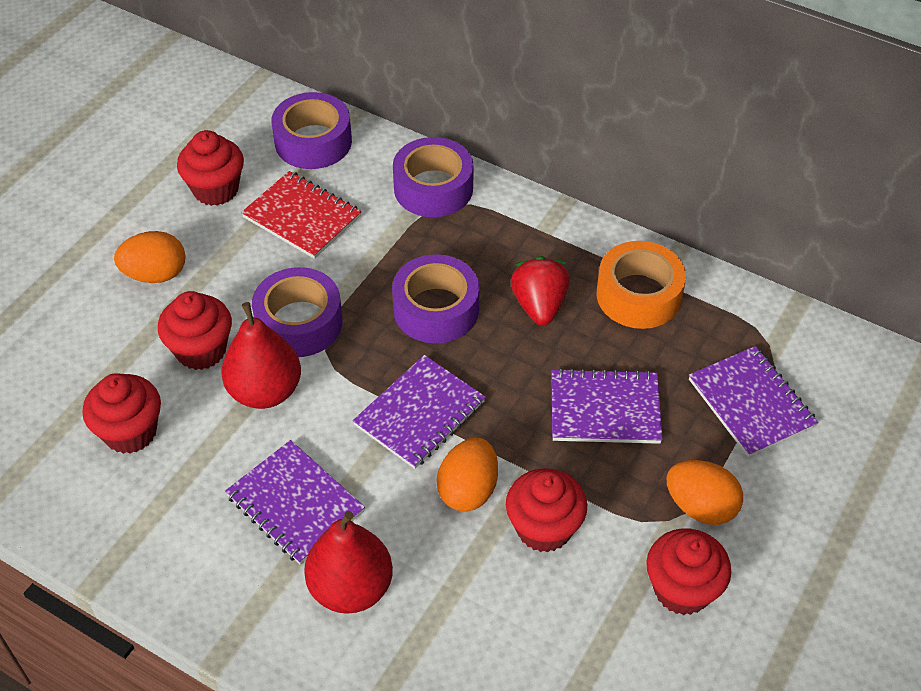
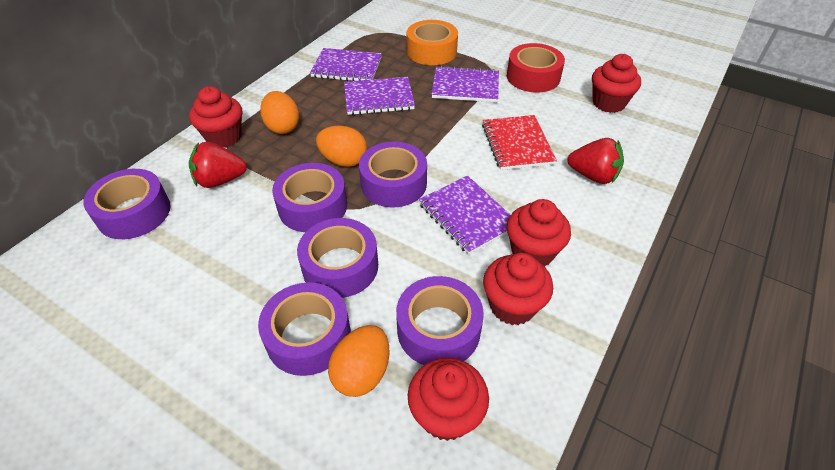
purple tape: 4 -> 6
red pear: 2 -> 0
red strawberry: 1 -> 2
red tape: 0 -> 1

